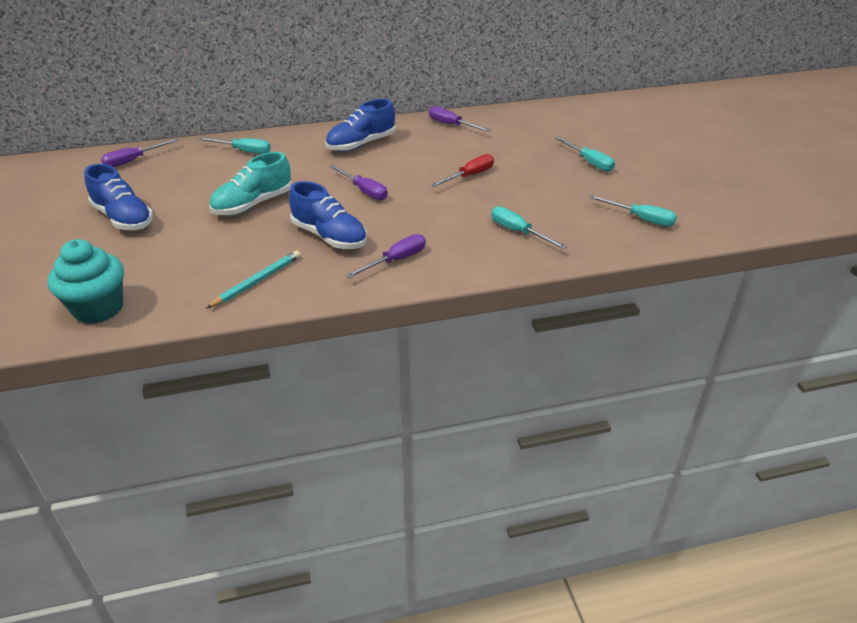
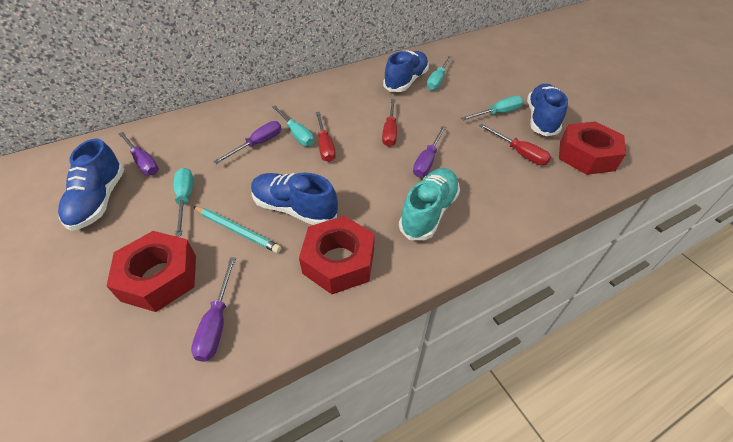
blue shoe: 3 -> 4
red nut: 0 -> 3
red screwdriver: 1 -> 3
turquoise cupcake: 1 -> 0

